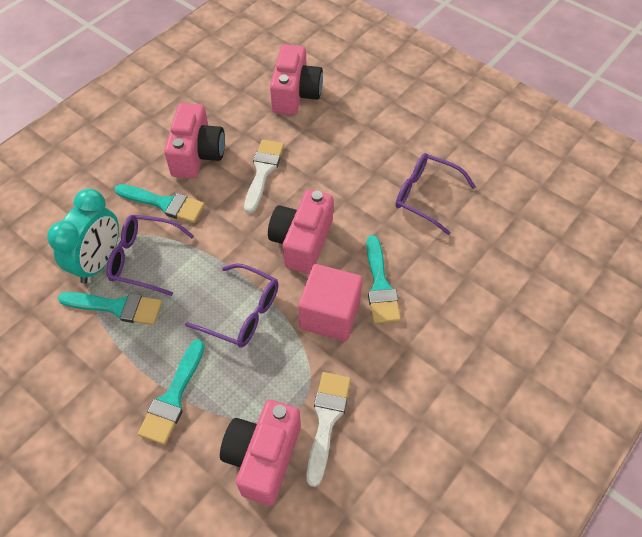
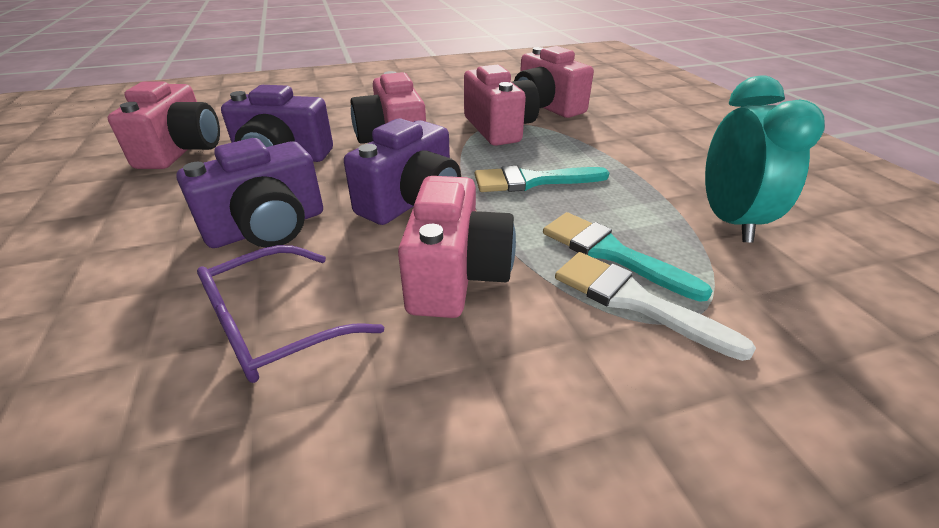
pink camera: 4 -> 5
pink cube: 1 -> 0
purple camera: 0 -> 3
purple glasses: 3 -> 1
turquoise brush: 4 -> 2
white brush: 2 -> 1

